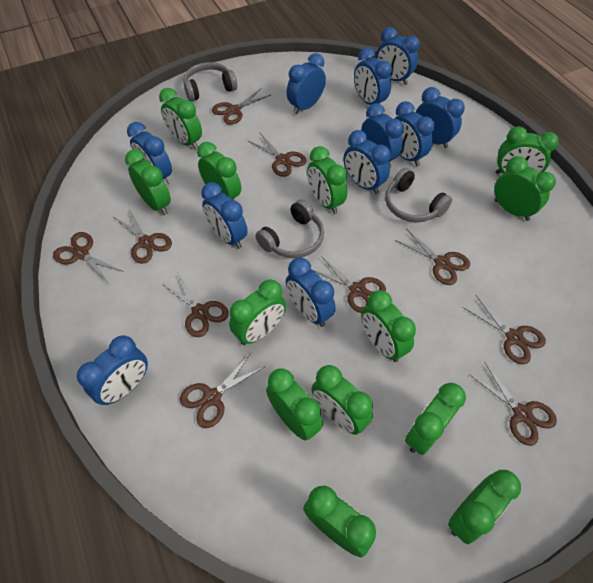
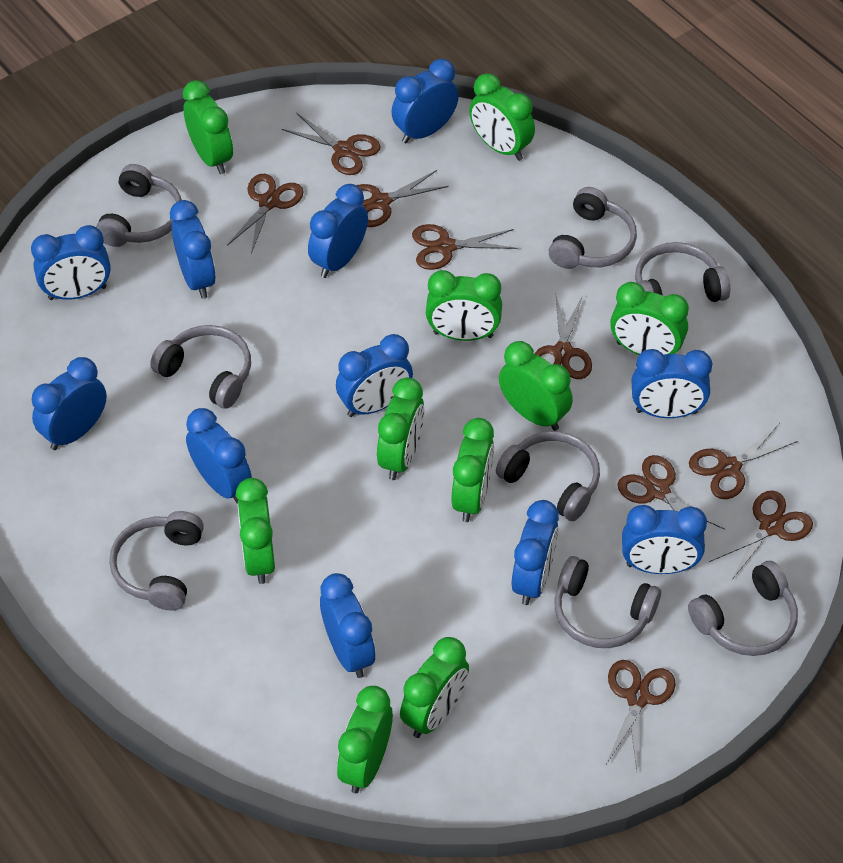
brown scissors: 10 -> 9
green clock: 13 -> 10
grey headphones: 3 -> 8

